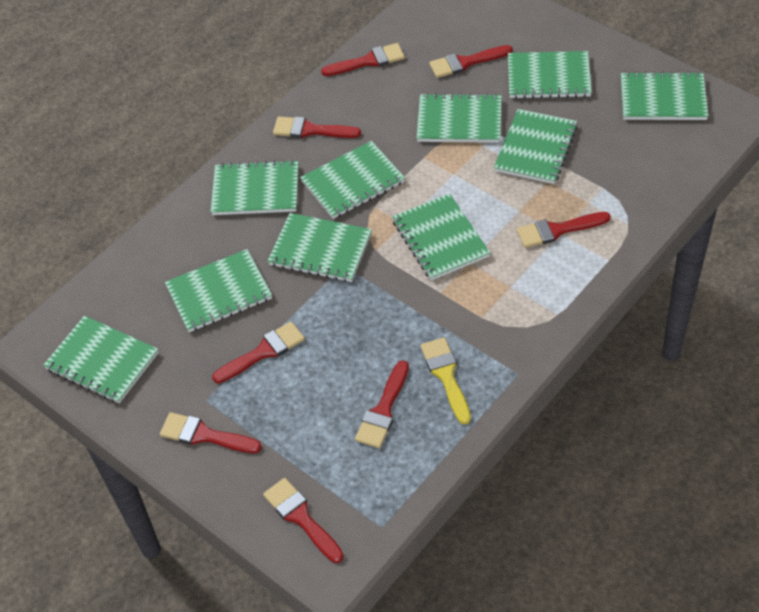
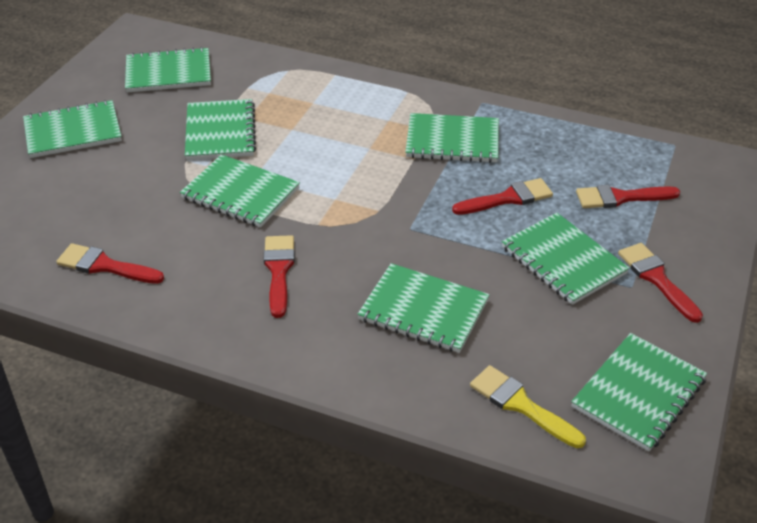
green notebook: 10 -> 8
red brush: 8 -> 5

